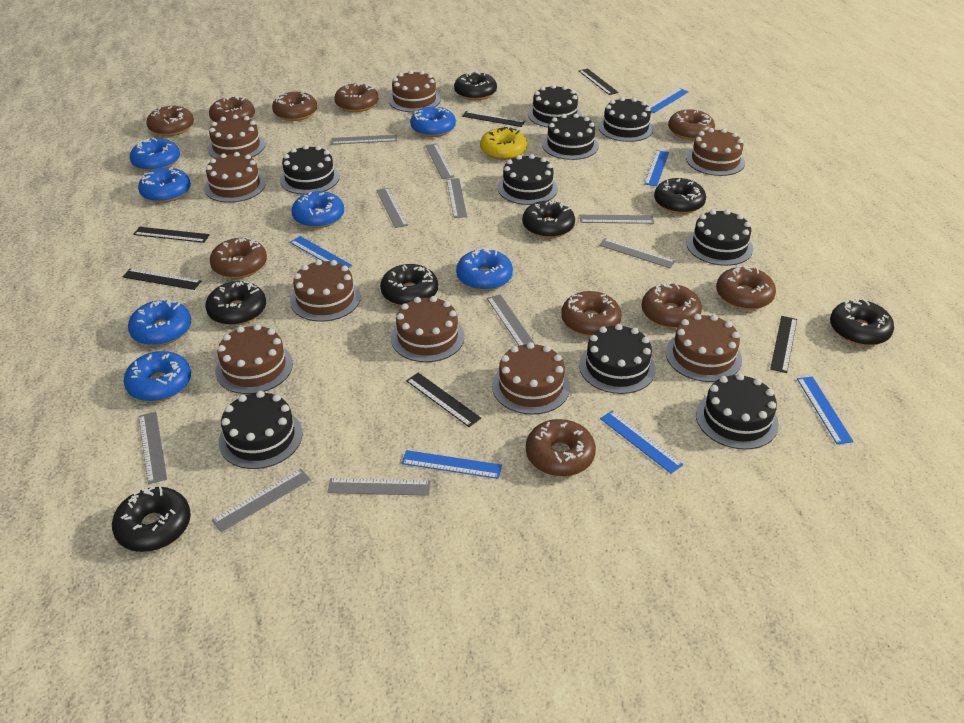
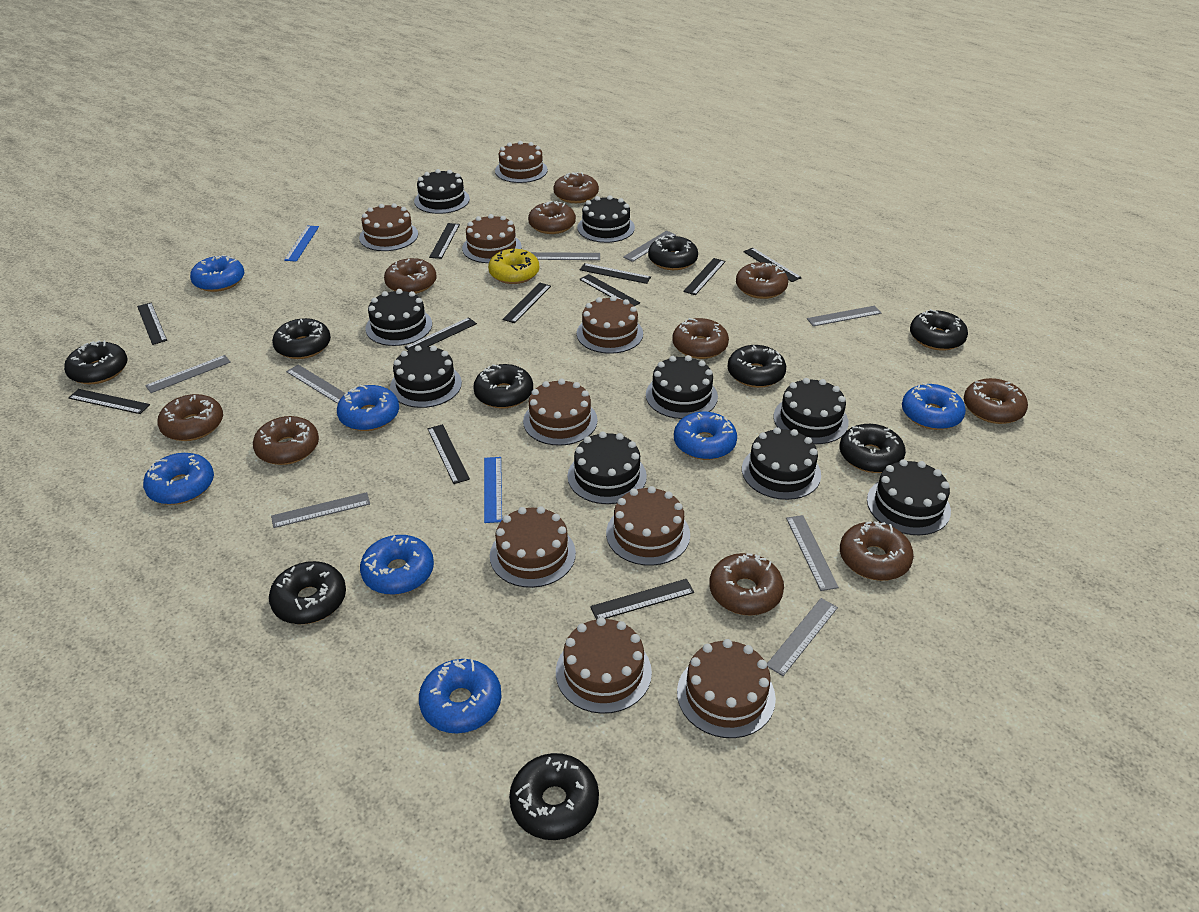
black donut: 7 -> 9
black ruler: 6 -> 11
blue ruler: 6 -> 2
grey ruler: 10 -> 8

